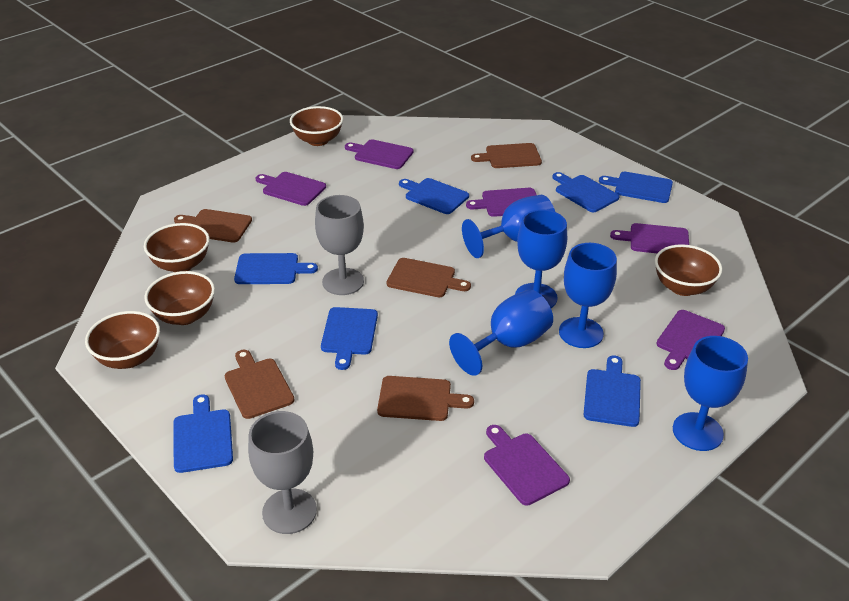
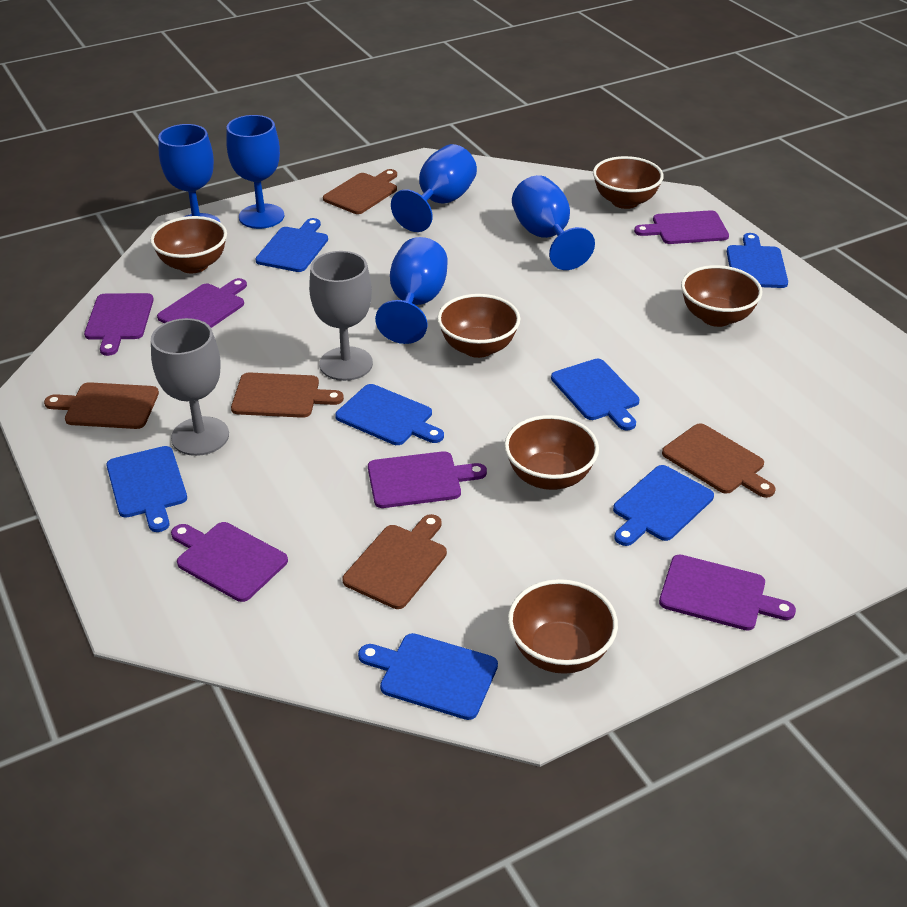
brown bowl: 5 -> 6

